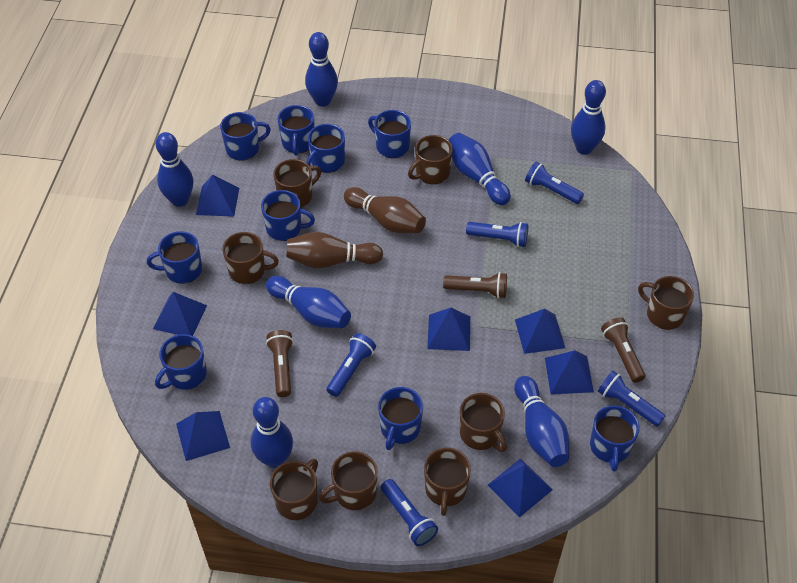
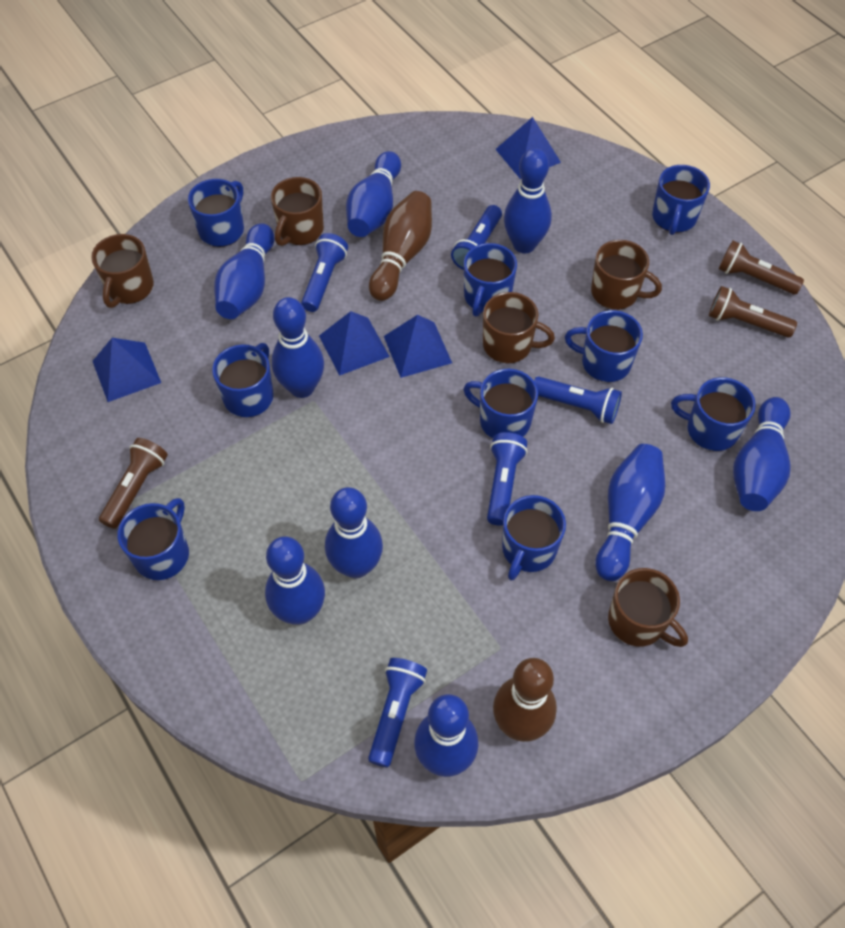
blue bowling pin: 7 -> 9
blue pyramid: 7 -> 4
brown mug: 8 -> 5

